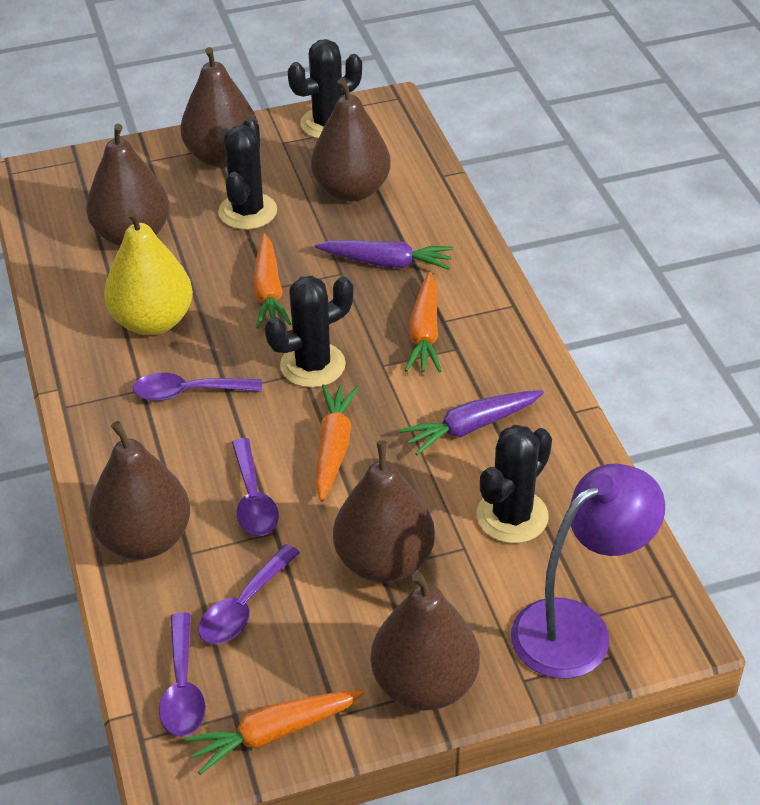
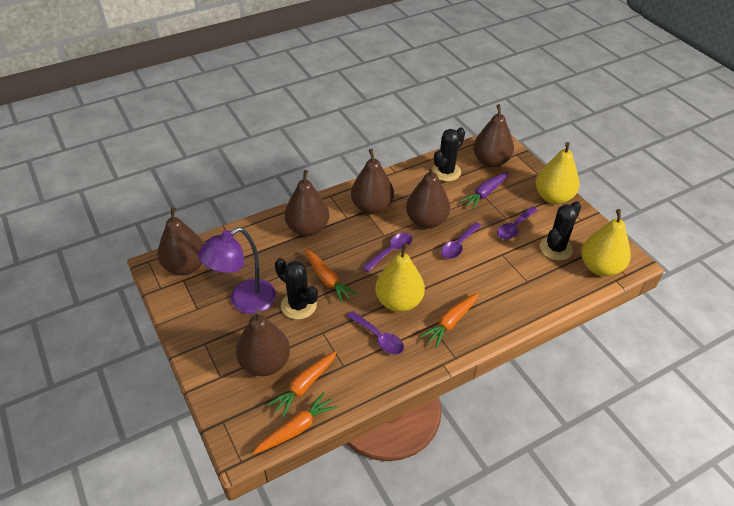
black cactus: 4 -> 3
purple carrot: 2 -> 1
yellow pear: 1 -> 3

